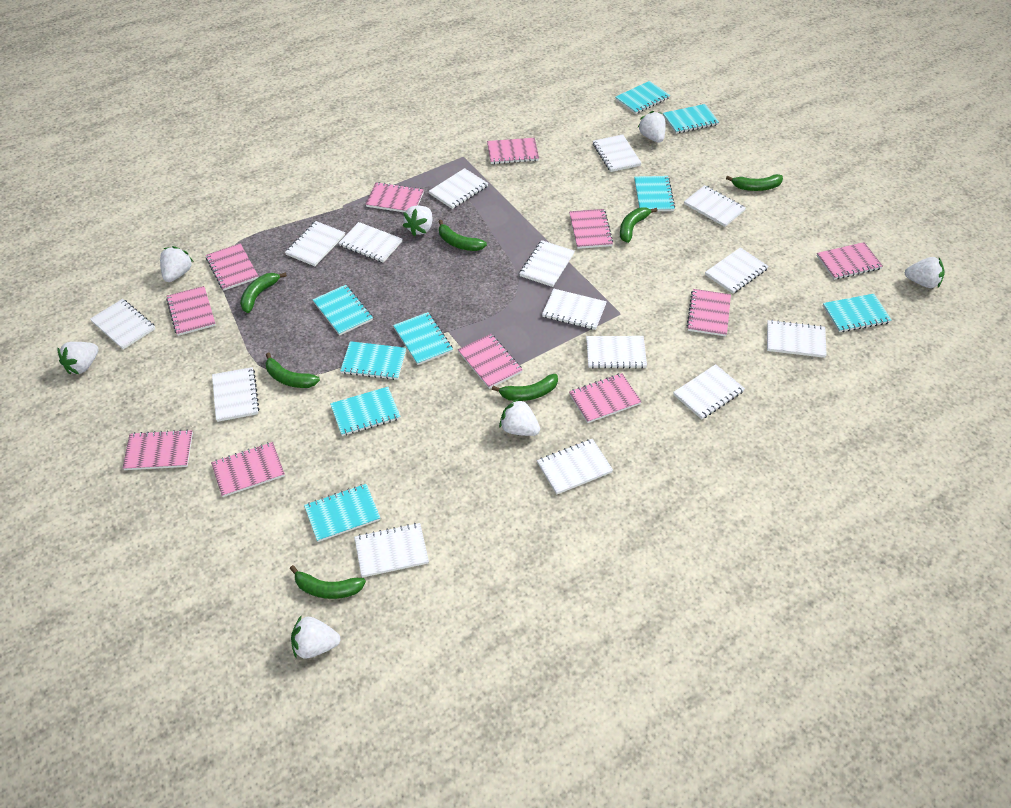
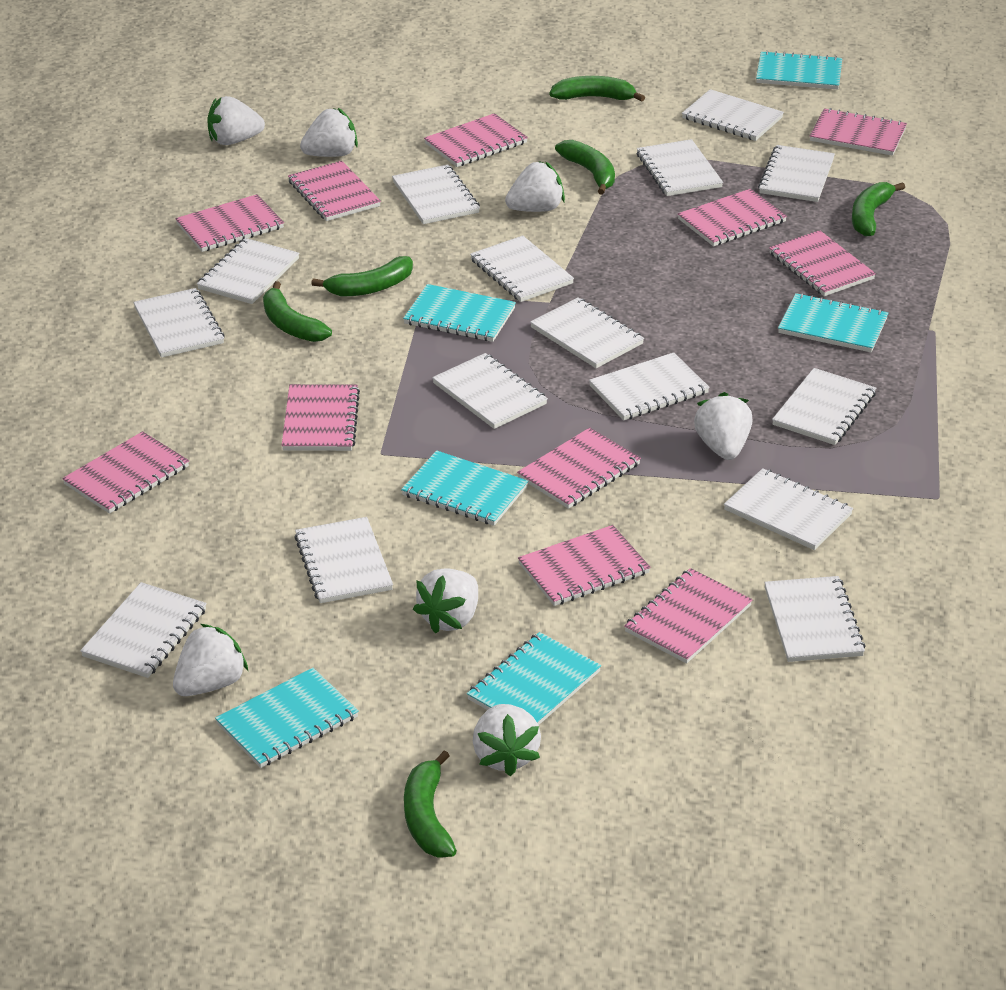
green banana: 7 -> 6
turquoise notebook: 9 -> 6

